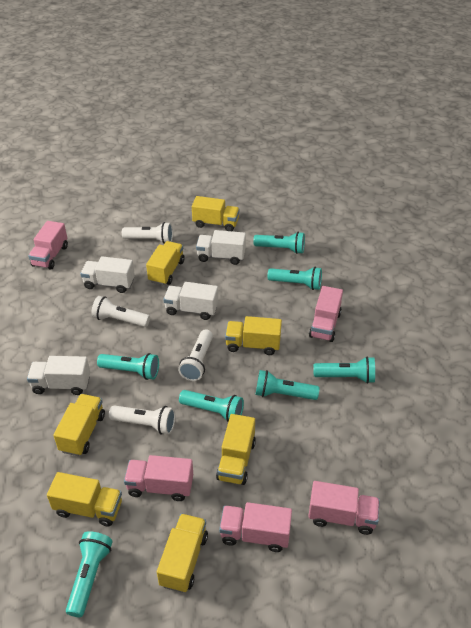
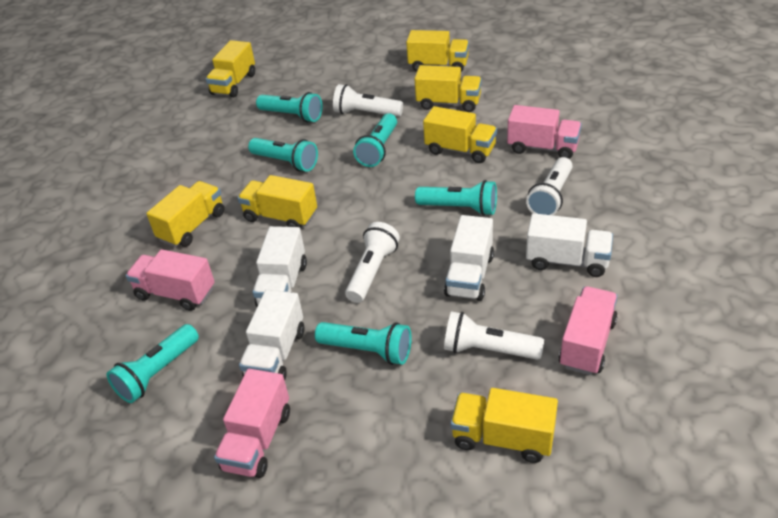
pink truck: 5 -> 4
turquoise flashlight: 7 -> 6

